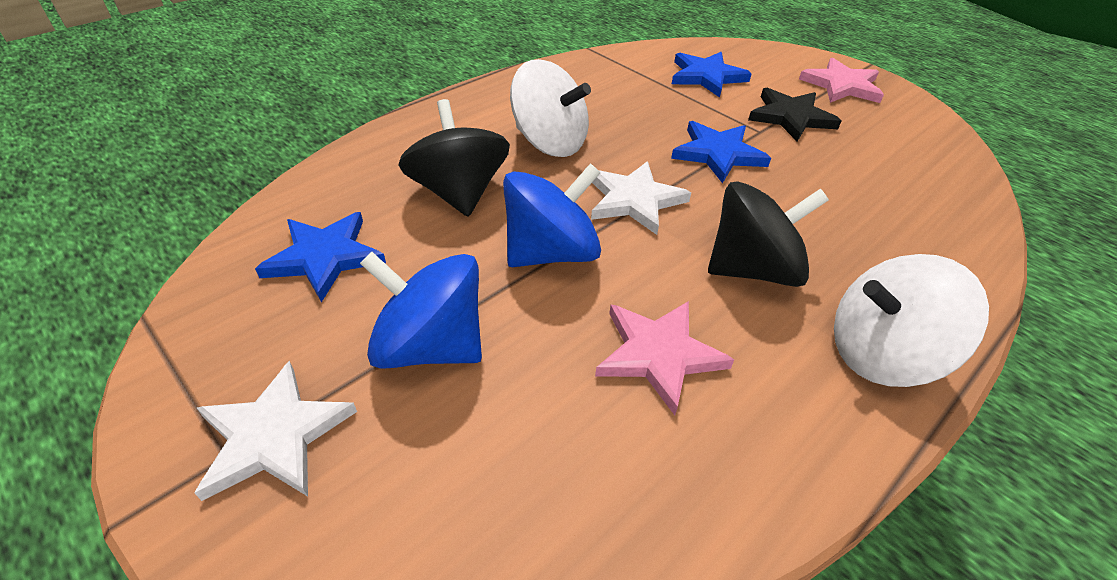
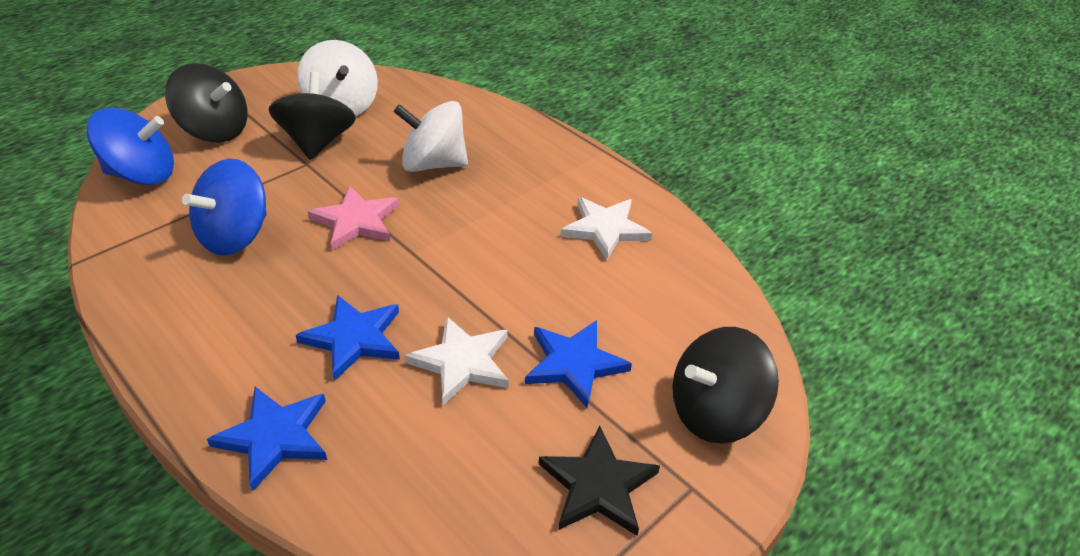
black spinning top: 2 -> 3
pink star: 2 -> 1

